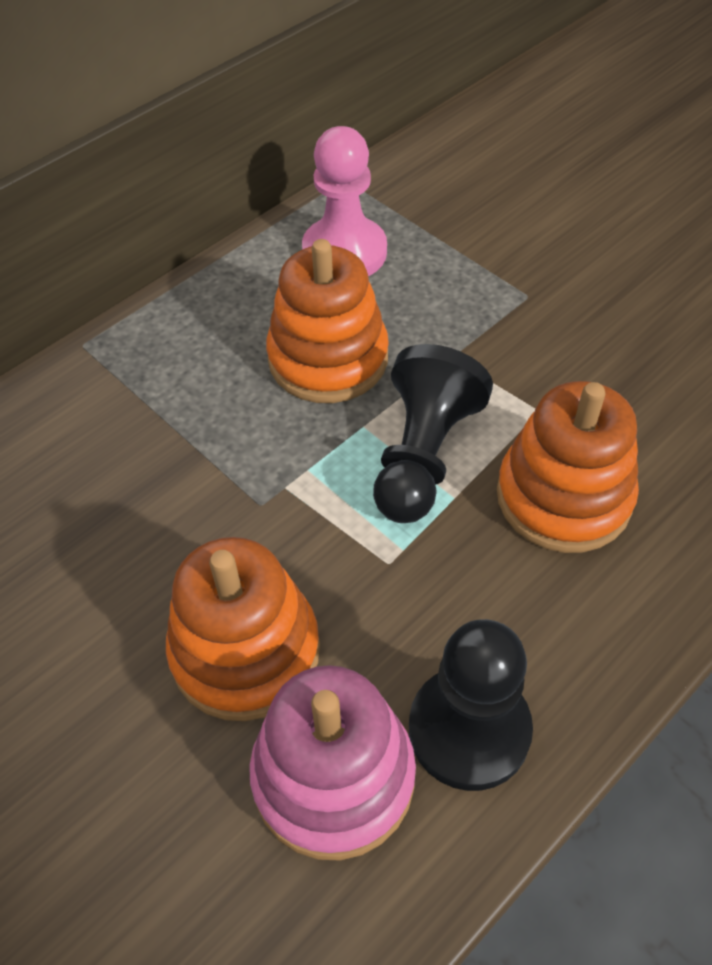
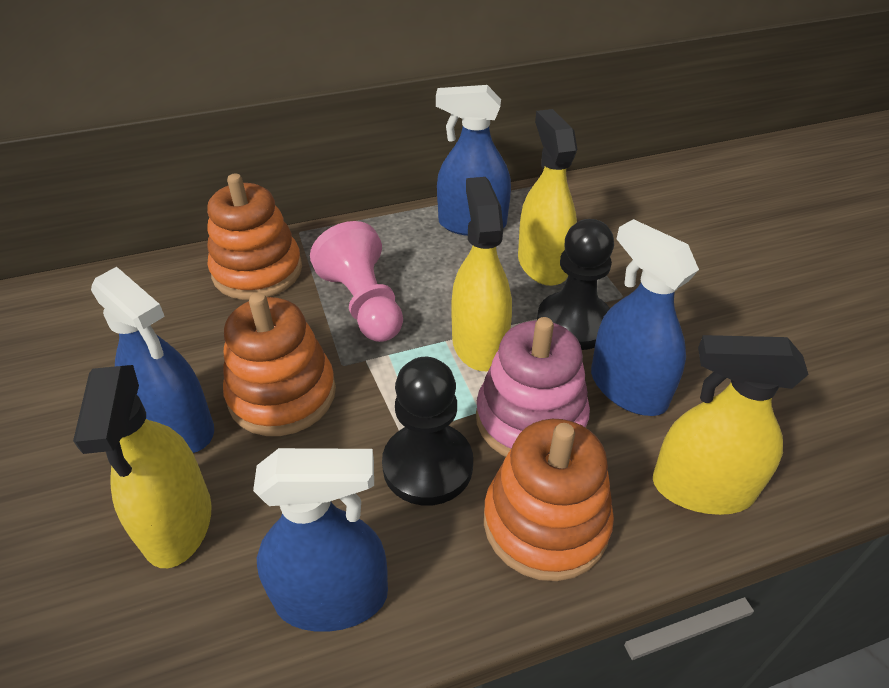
blue spray bottle: 0 -> 4
yellow spray bottle: 0 -> 4

